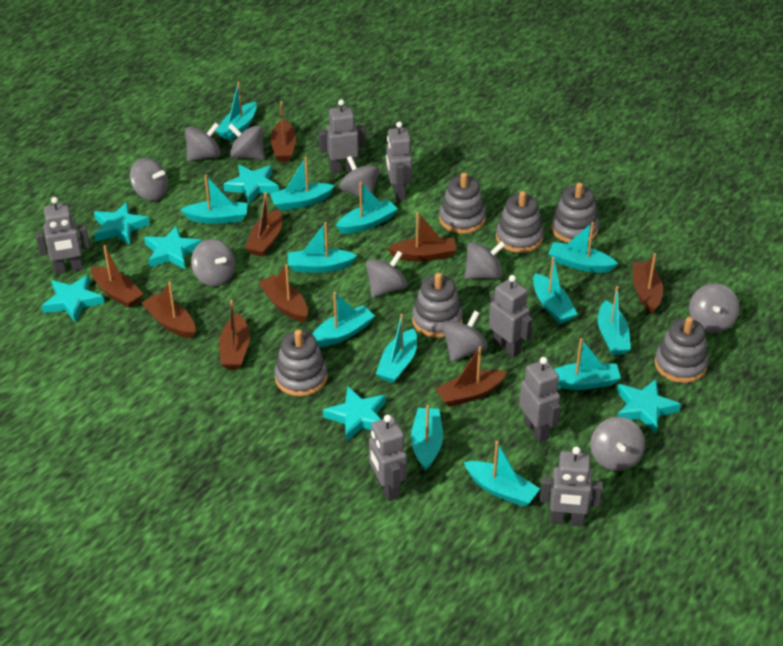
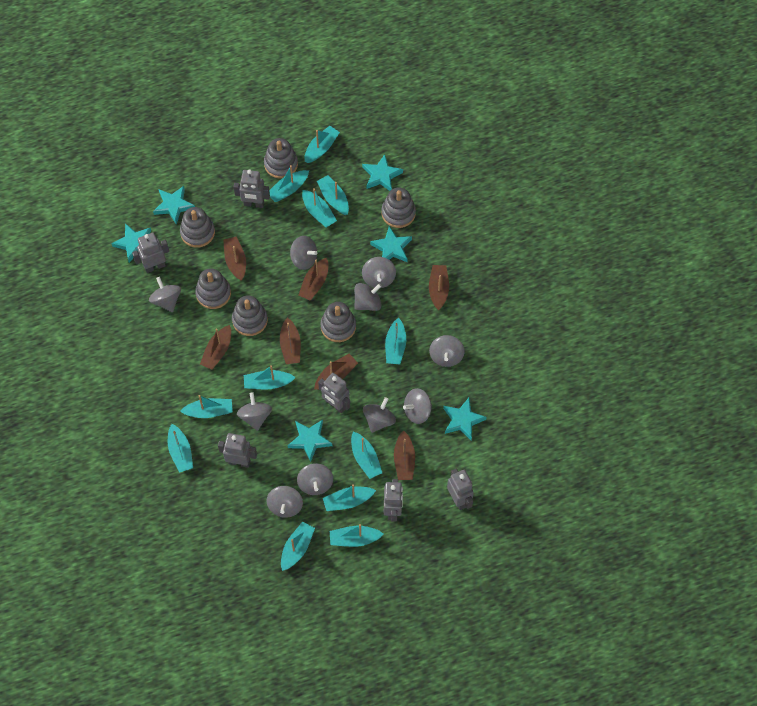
brown boat: 9 -> 7
grey robot: 7 -> 6
turquoise boat: 13 -> 12

